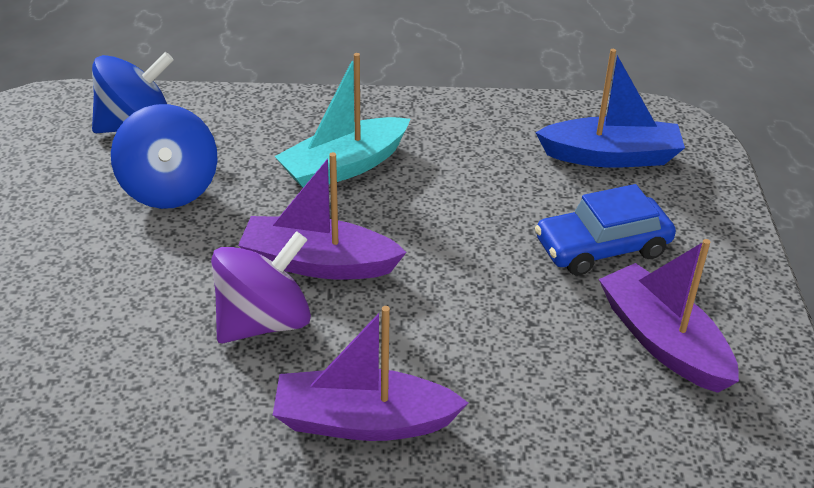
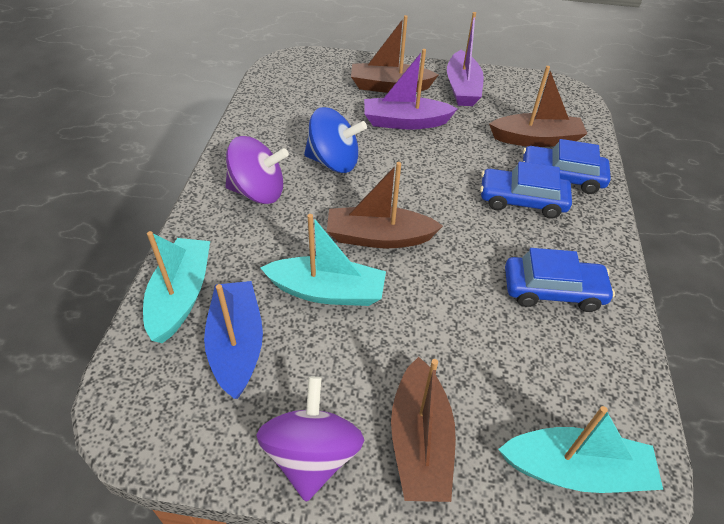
blue car: 1 -> 3
blue spinning top: 2 -> 1
brown boat: 0 -> 4
purple boat: 3 -> 2
purple spinning top: 1 -> 2
turquoise boat: 1 -> 3

